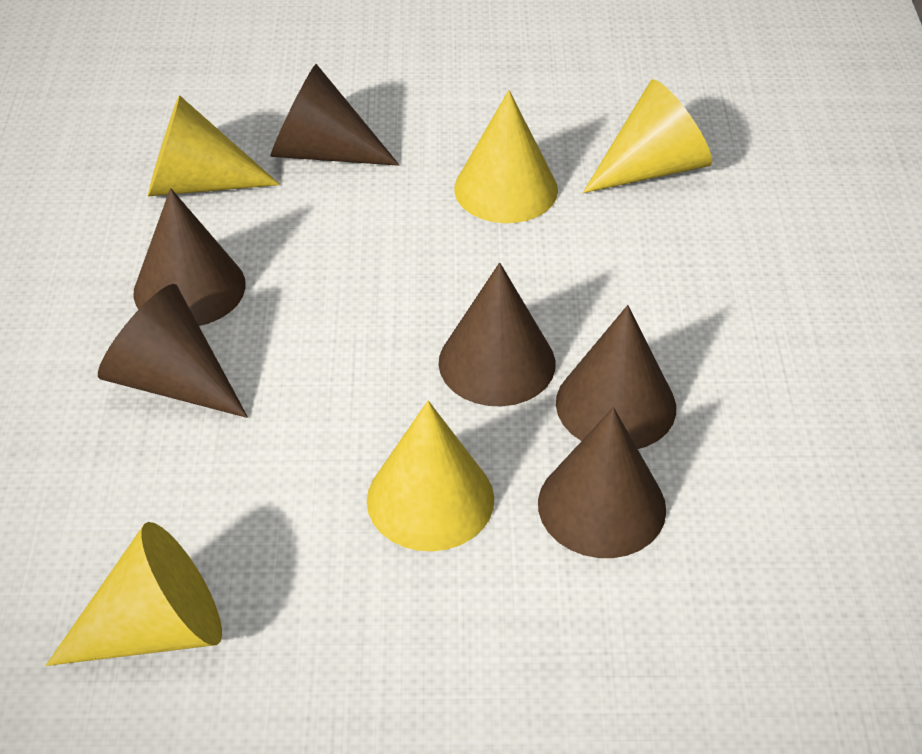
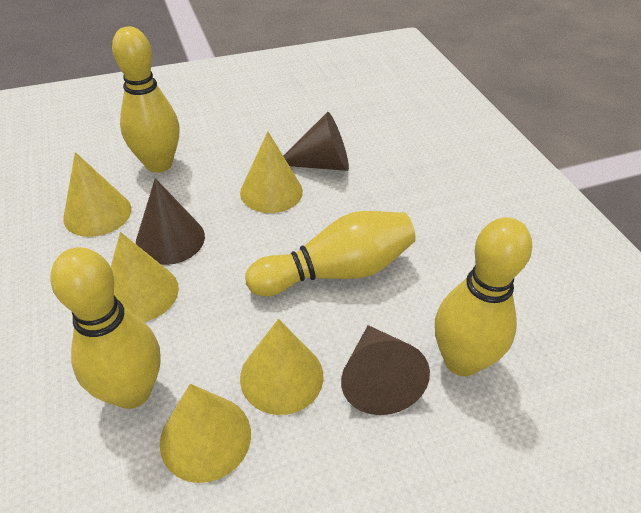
brown cone: 6 -> 3
yellow bowling pin: 0 -> 4

